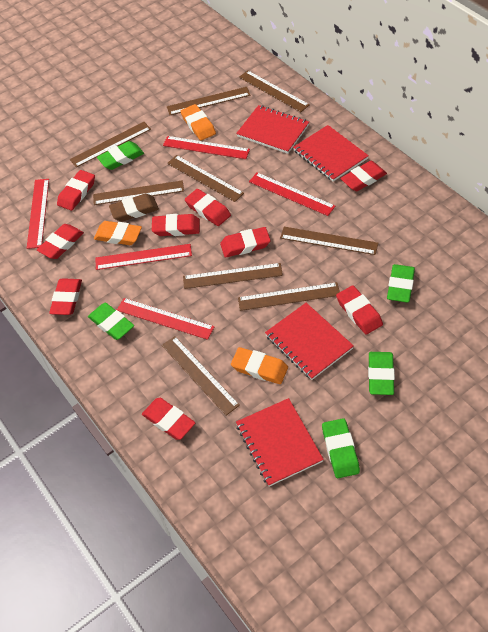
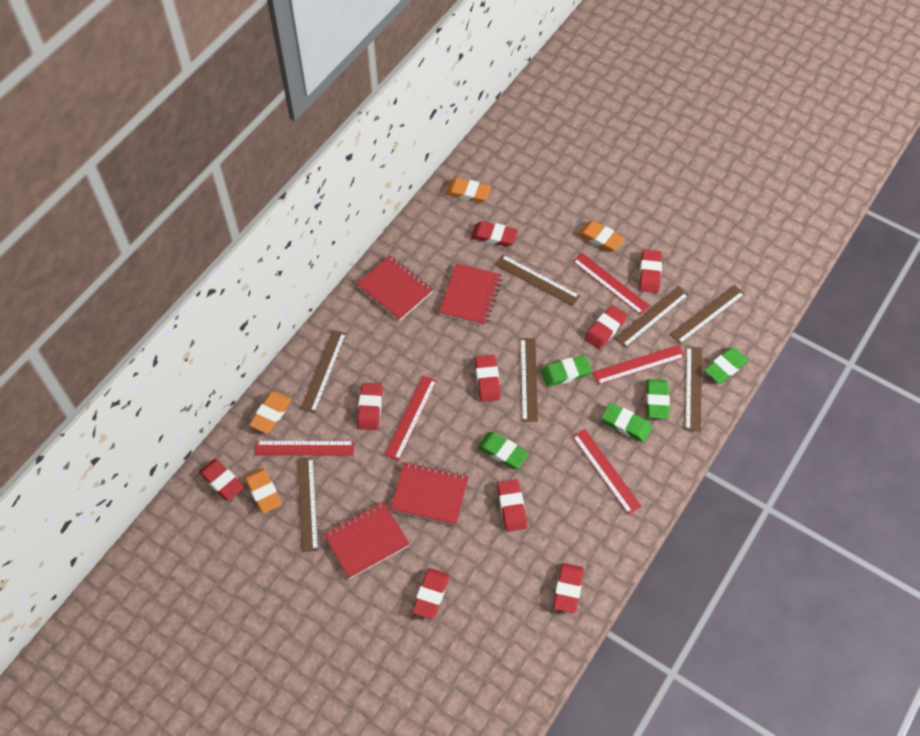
brown eraser: 1 -> 0
brown ruler: 9 -> 7
orange eraser: 3 -> 4

